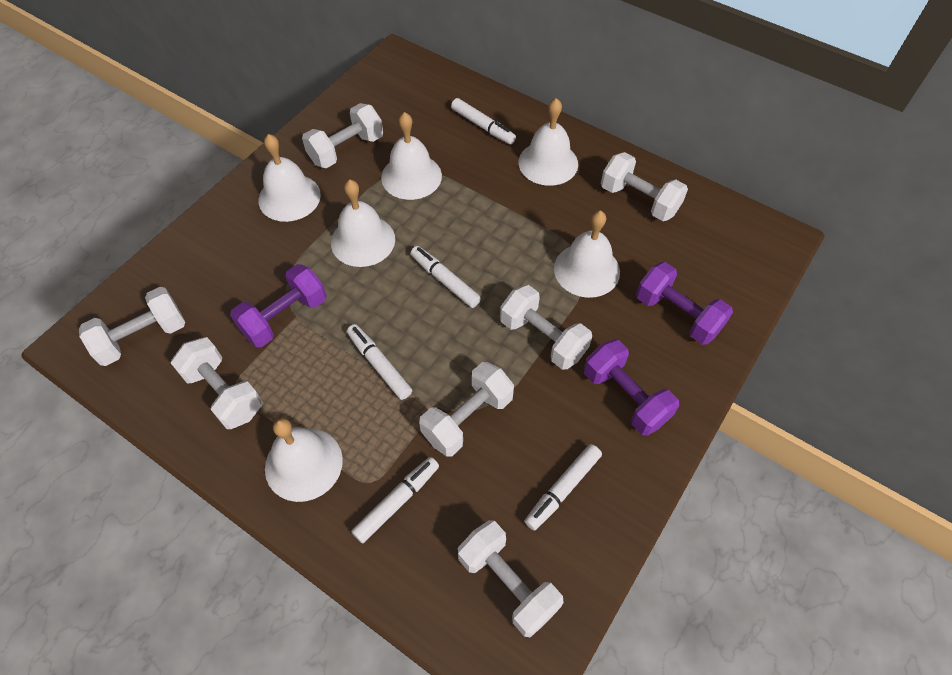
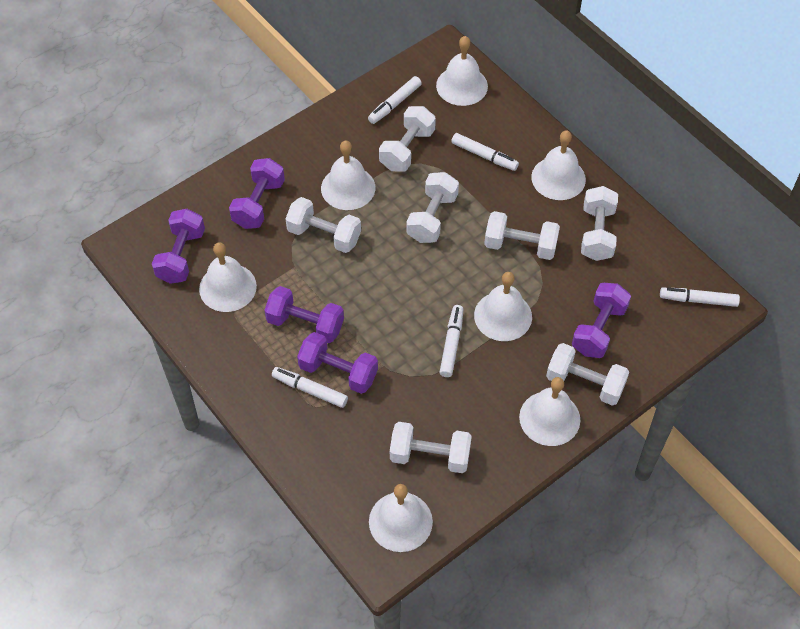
purple dumbbell: 3 -> 5
white bell: 6 -> 7

